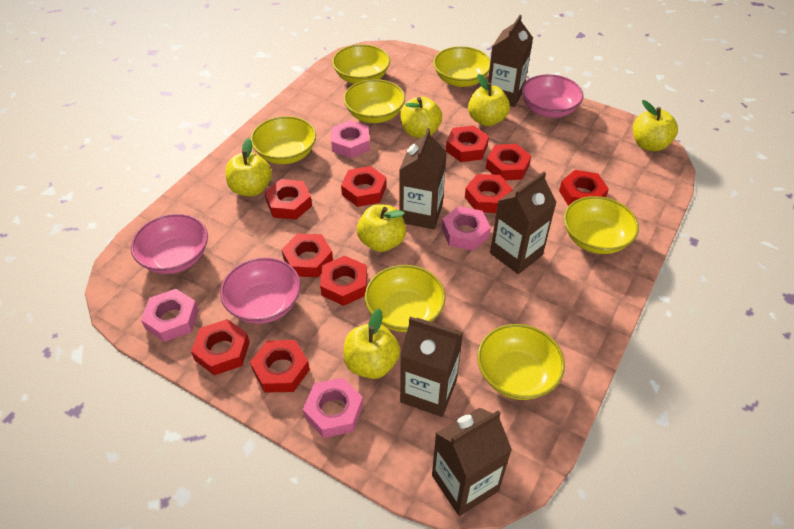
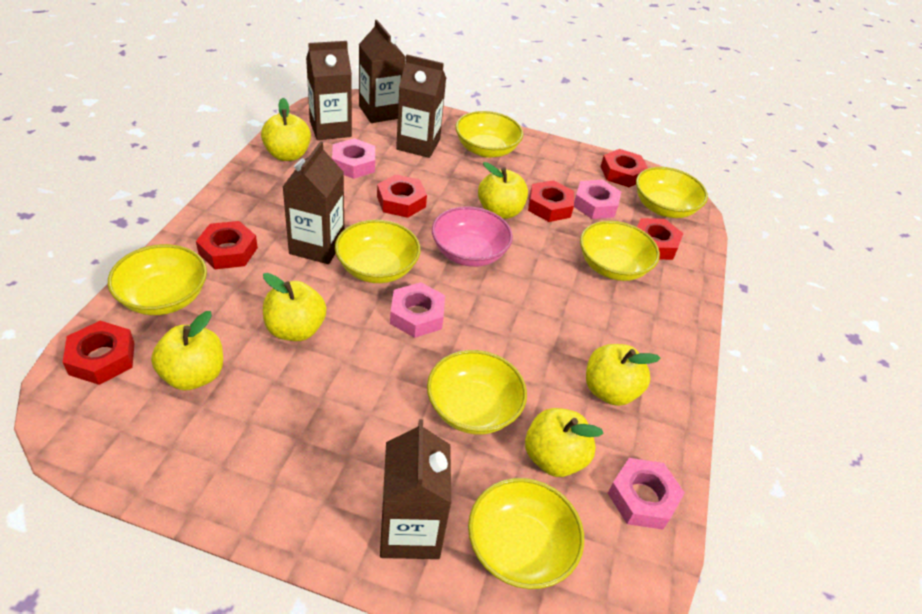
pink bowl: 3 -> 1
red nut: 10 -> 6

